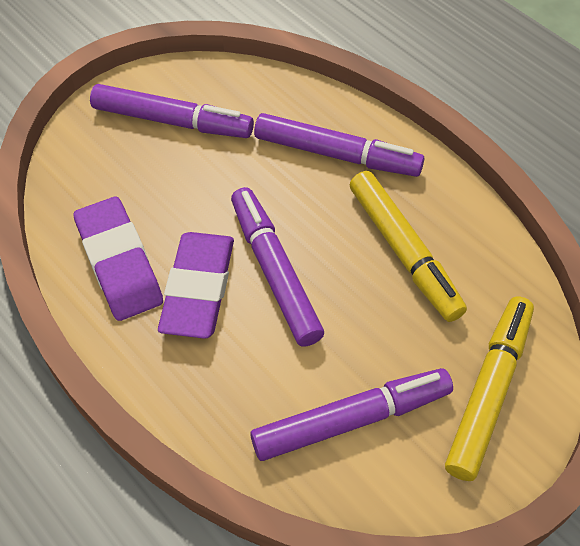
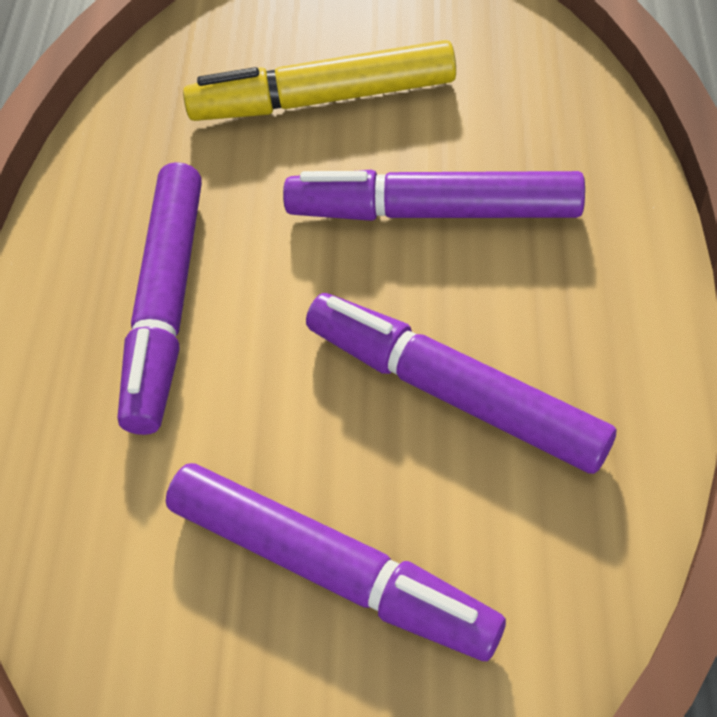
purple eraser: 2 -> 0
yellow marker: 2 -> 1

